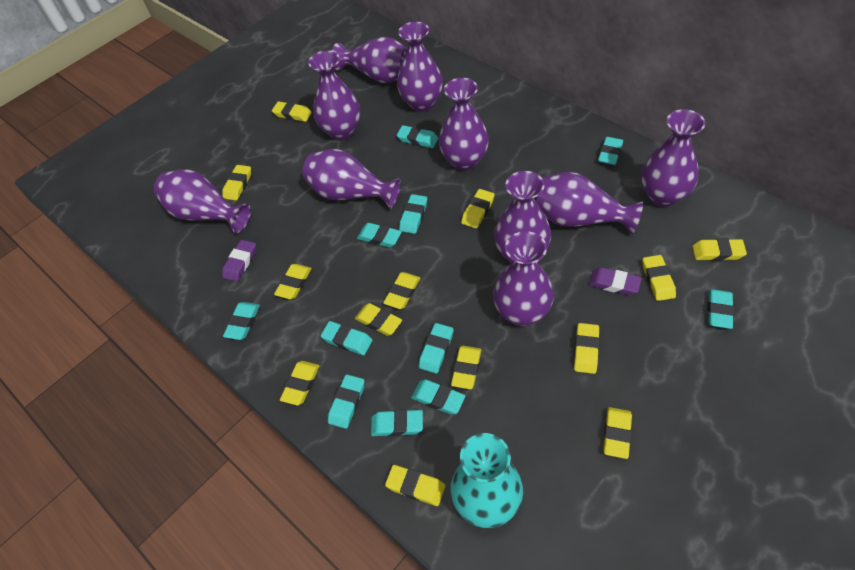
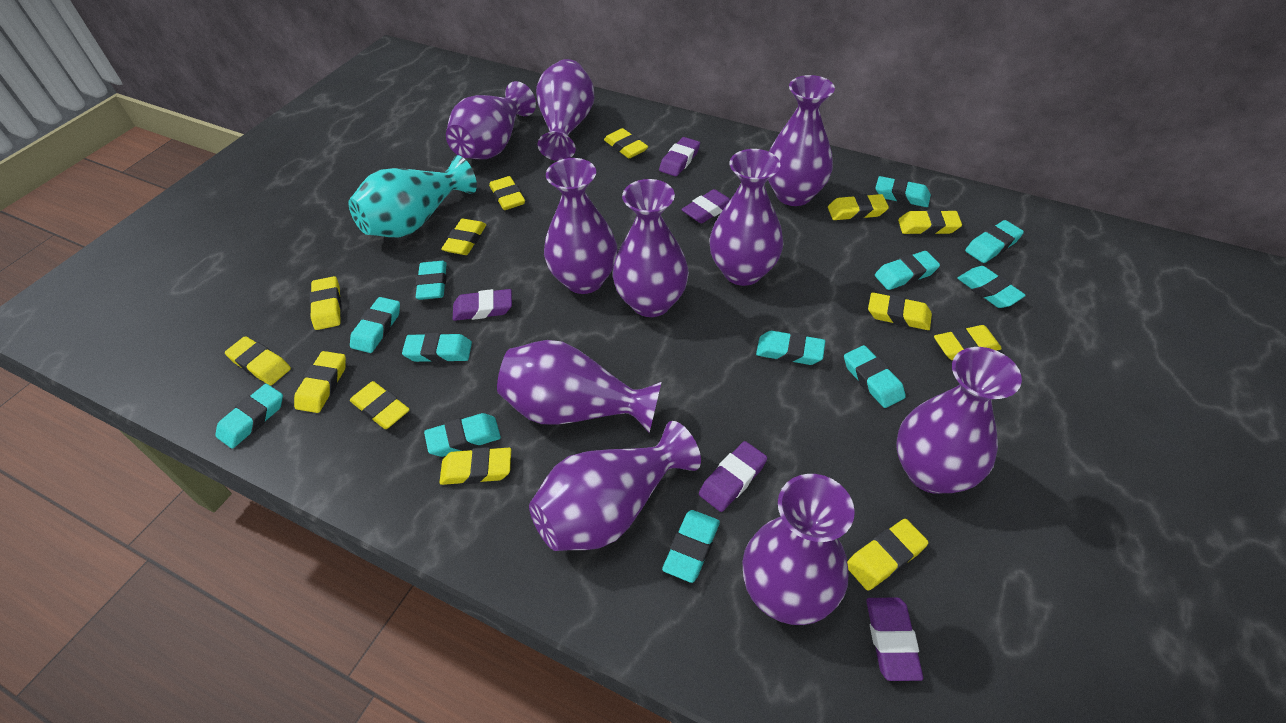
purple eraser: 2 -> 5
turquoise eraser: 11 -> 12

